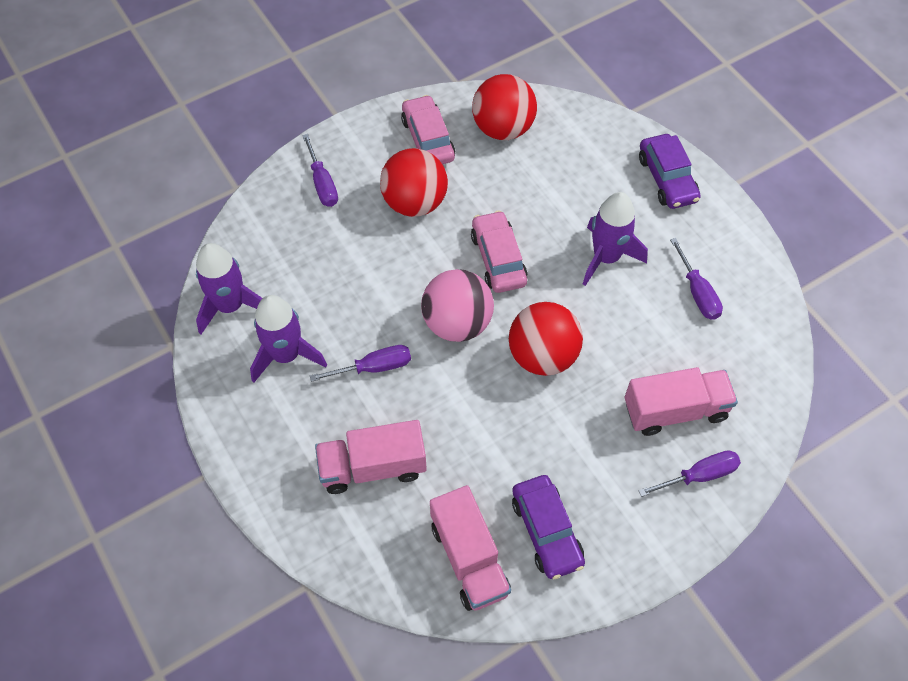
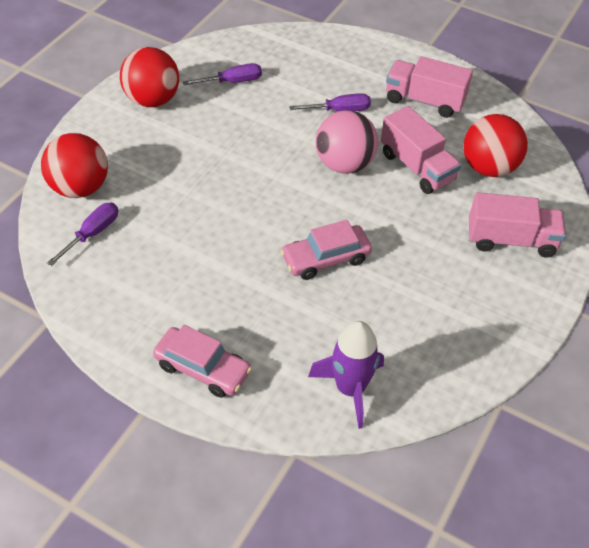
purple car: 2 -> 0
purple rocket: 3 -> 1
purple screwdriver: 4 -> 3

